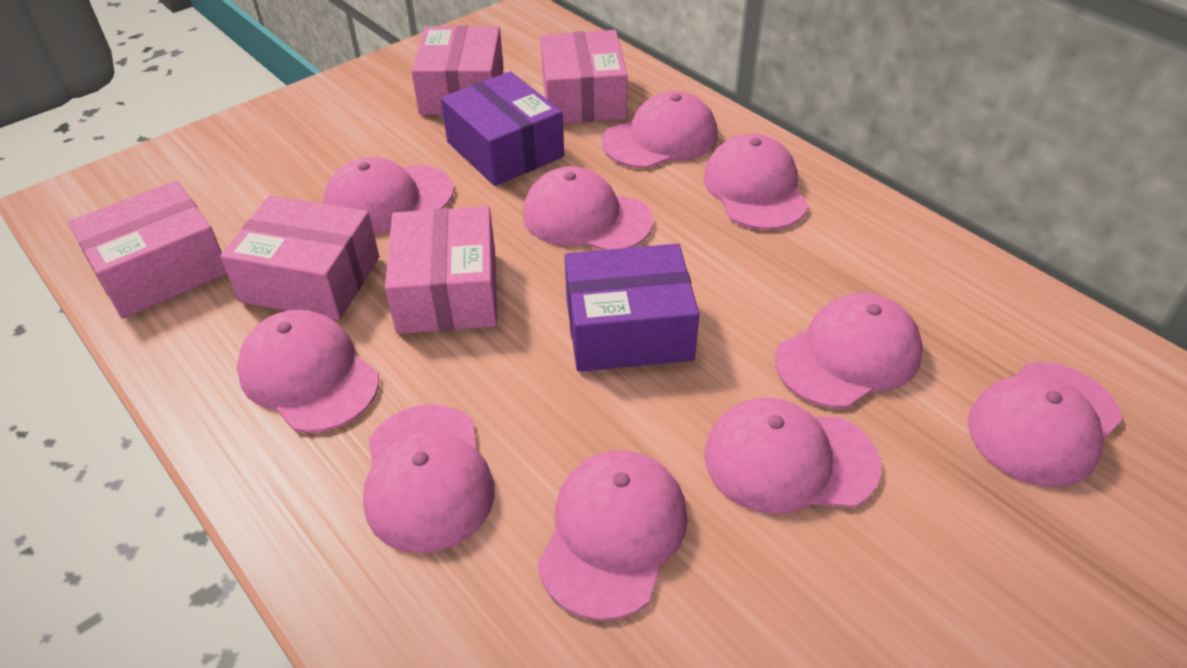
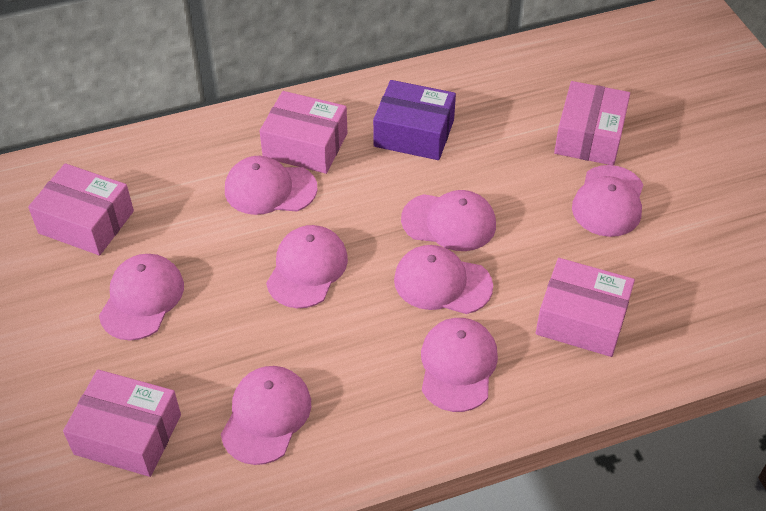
pink cap: 10 -> 8
purple box: 2 -> 1

